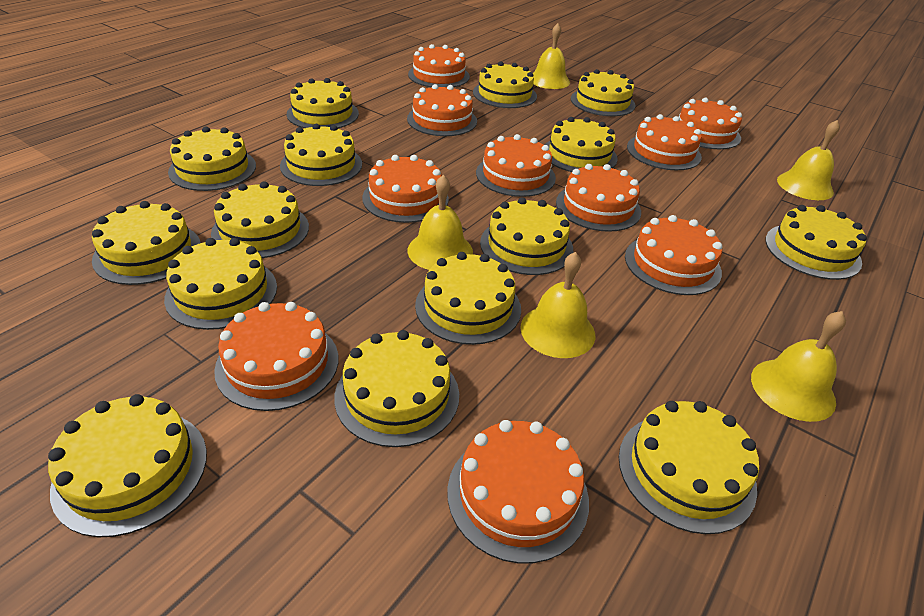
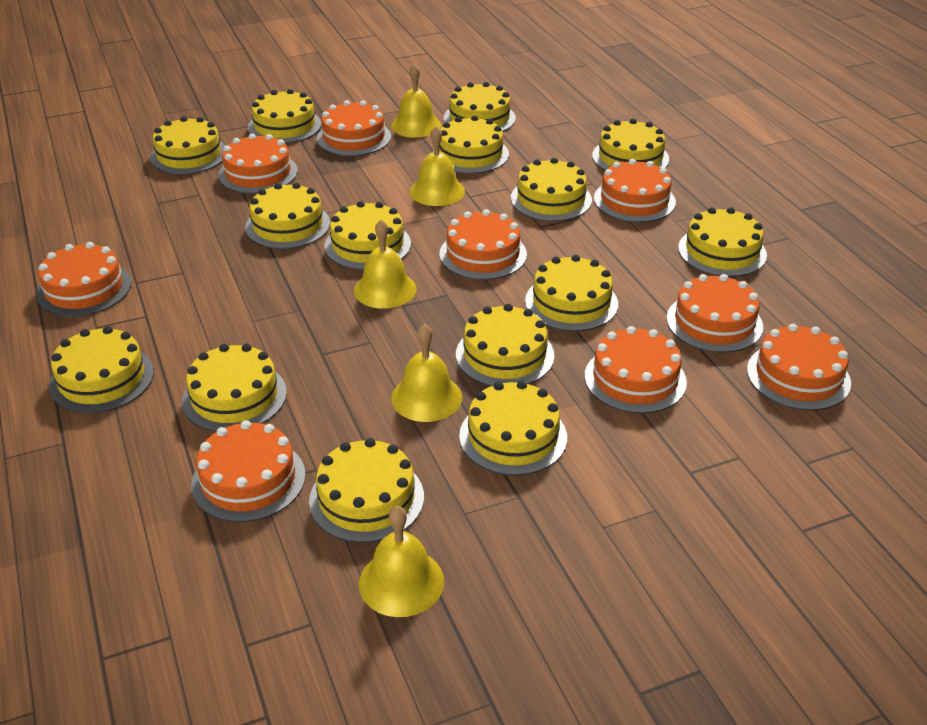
orange cake: 10 -> 9

